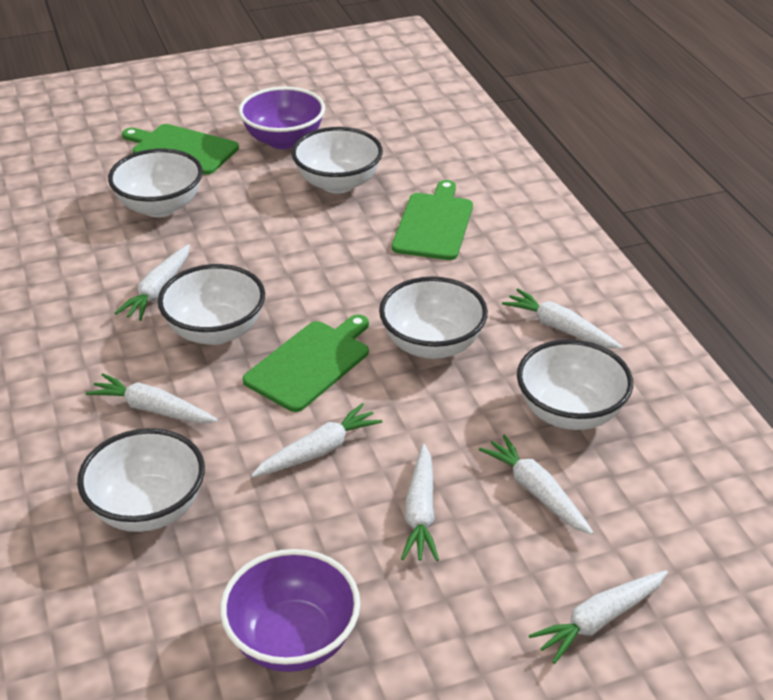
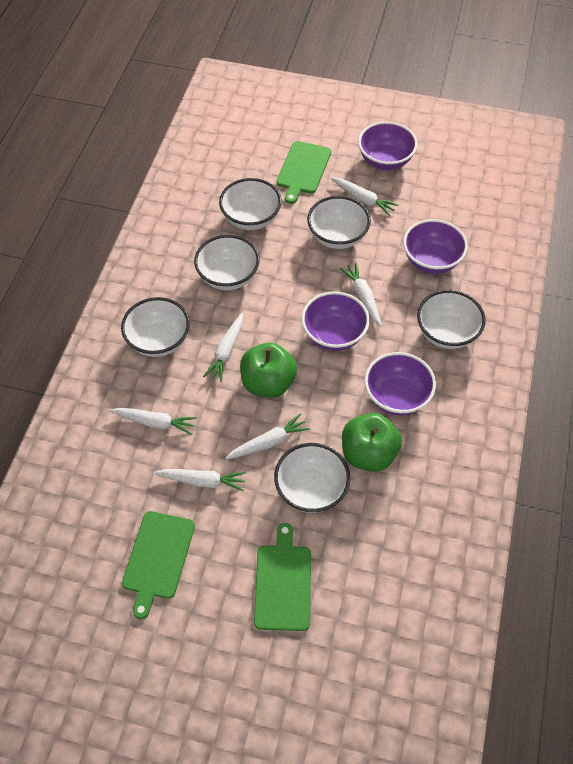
green apple: 0 -> 2
purple bowl: 2 -> 4
white carrot: 7 -> 6

